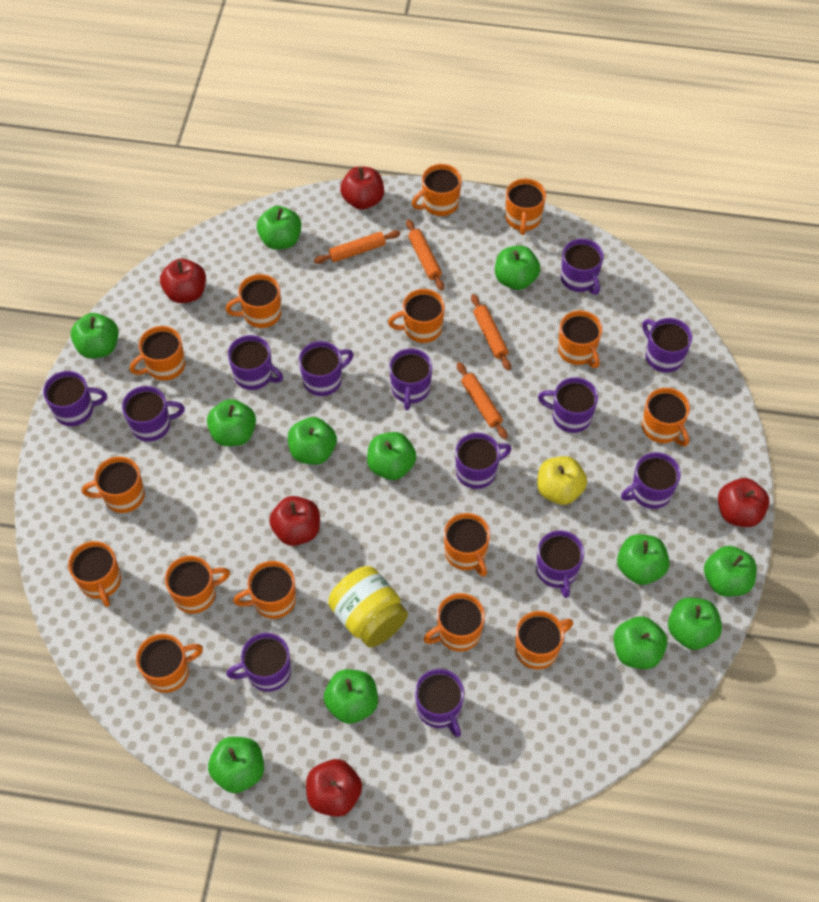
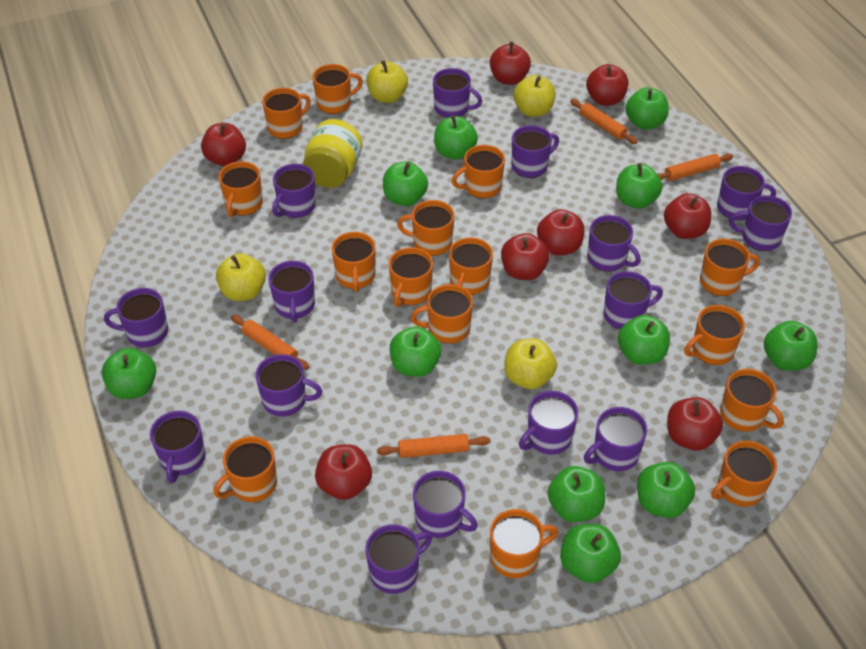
green apple: 12 -> 11
purple mug: 13 -> 15
red apple: 5 -> 8
yellow apple: 1 -> 4

